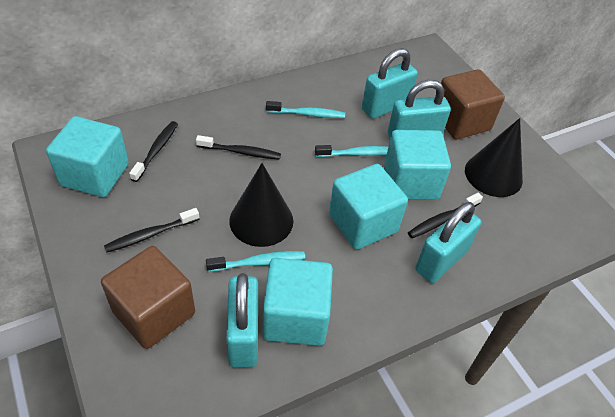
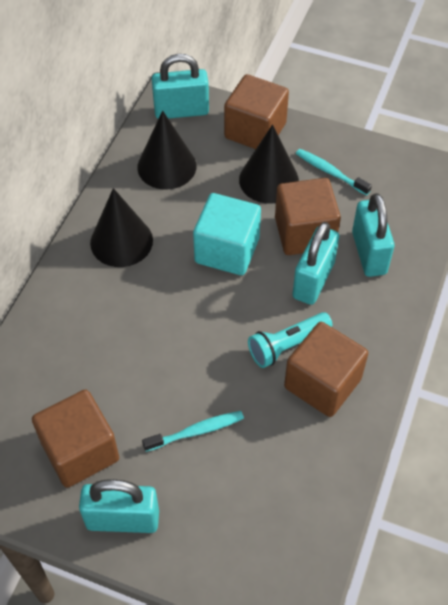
black cone: 2 -> 3
black toothbrush: 4 -> 0
brown cube: 2 -> 4
turquoise cube: 4 -> 1
turquoise flashlight: 0 -> 1
turquoise toothbrush: 3 -> 2

